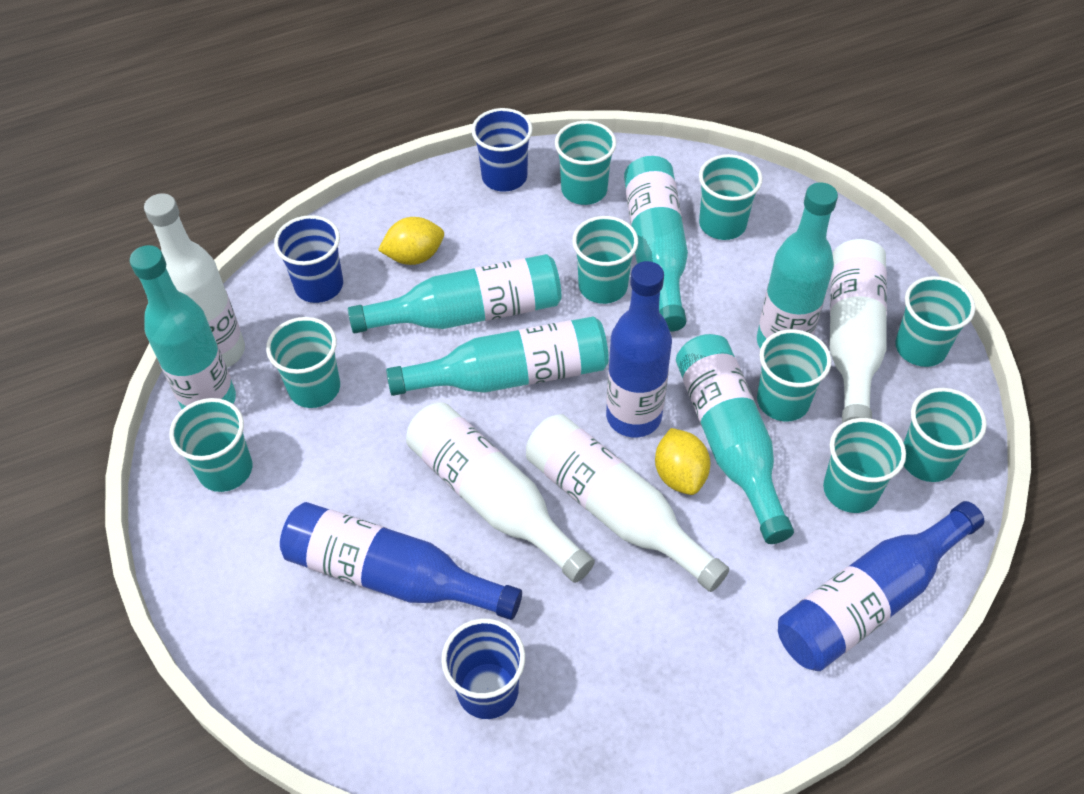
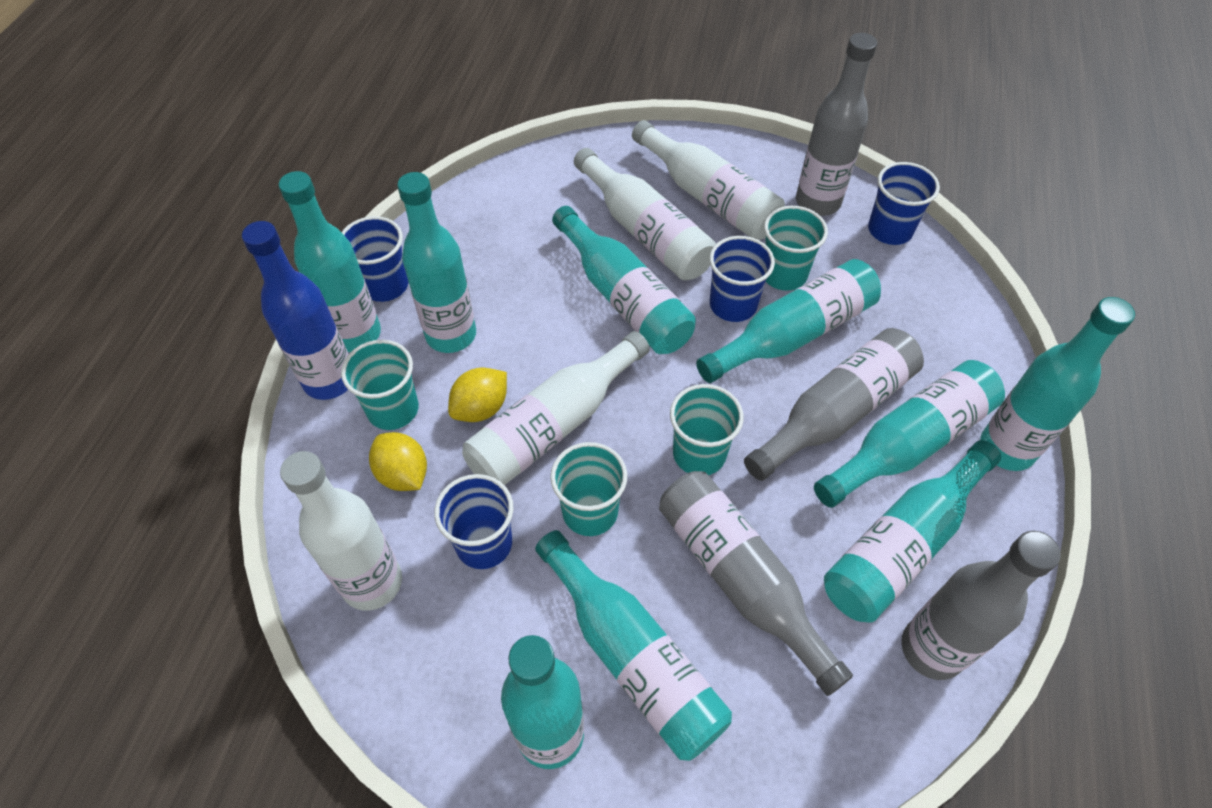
blue bottle: 3 -> 1
blue cup: 3 -> 4
grey bottle: 0 -> 4
turquoise bottle: 6 -> 9
turquoise cup: 9 -> 4

